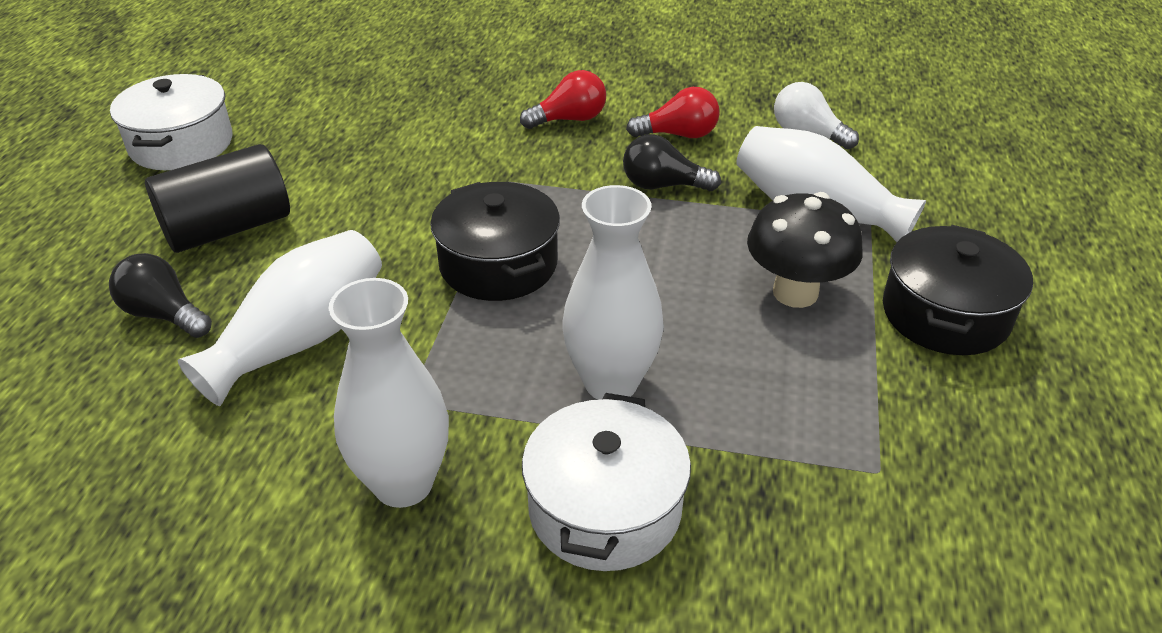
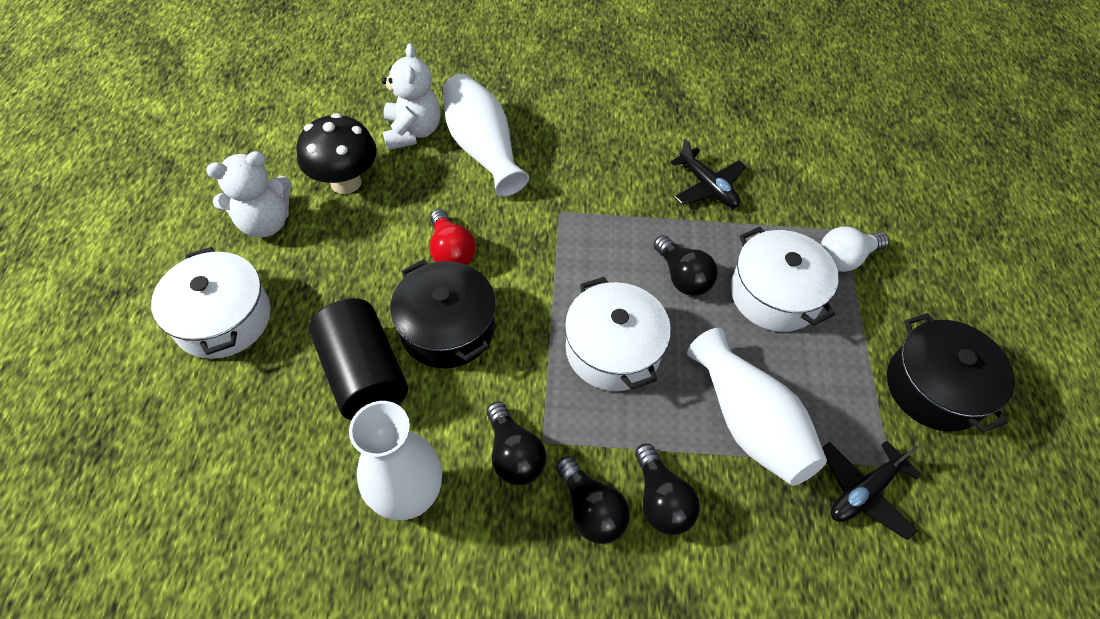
black light bulb: 2 -> 4
black plane: 0 -> 2
red light bulb: 2 -> 1
white pot: 2 -> 3
white teddy bear: 0 -> 2
white vase: 4 -> 3

